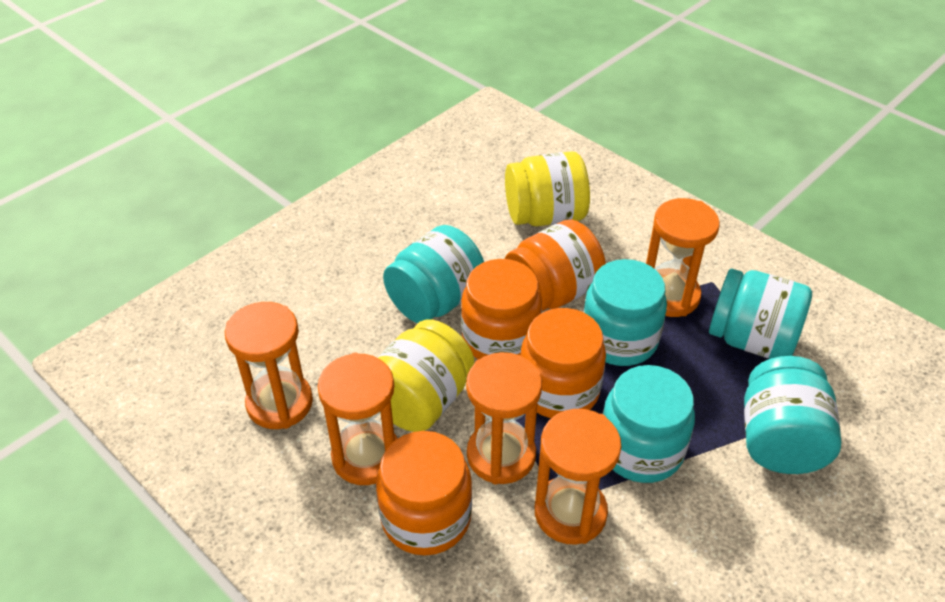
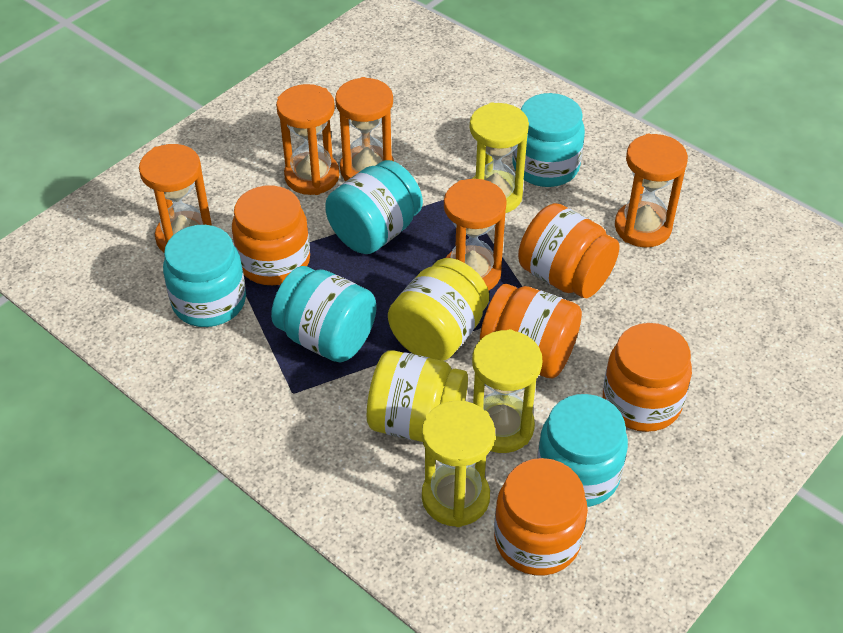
orange jar: 4 -> 5
yellow hourglass: 0 -> 3

